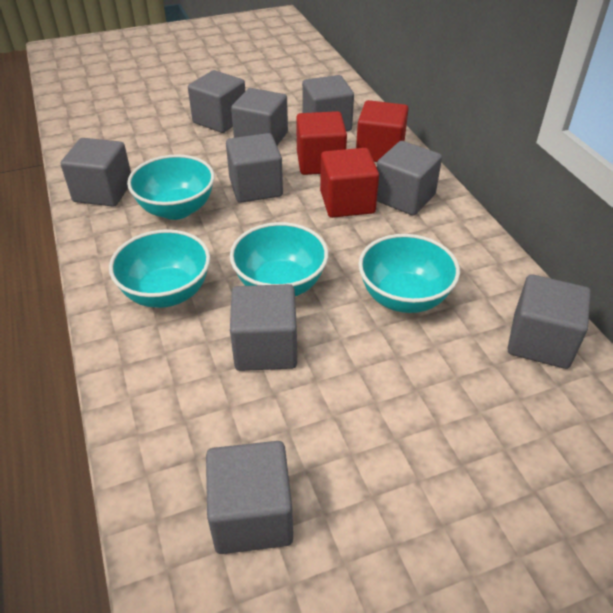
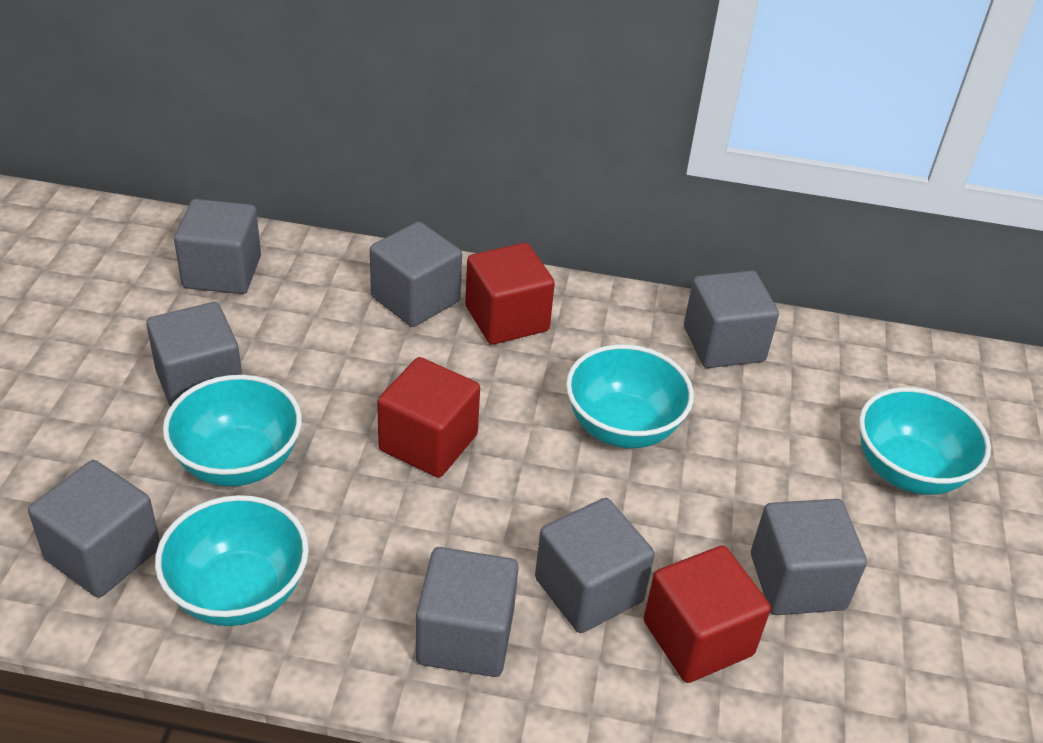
grey cube: 9 -> 8

